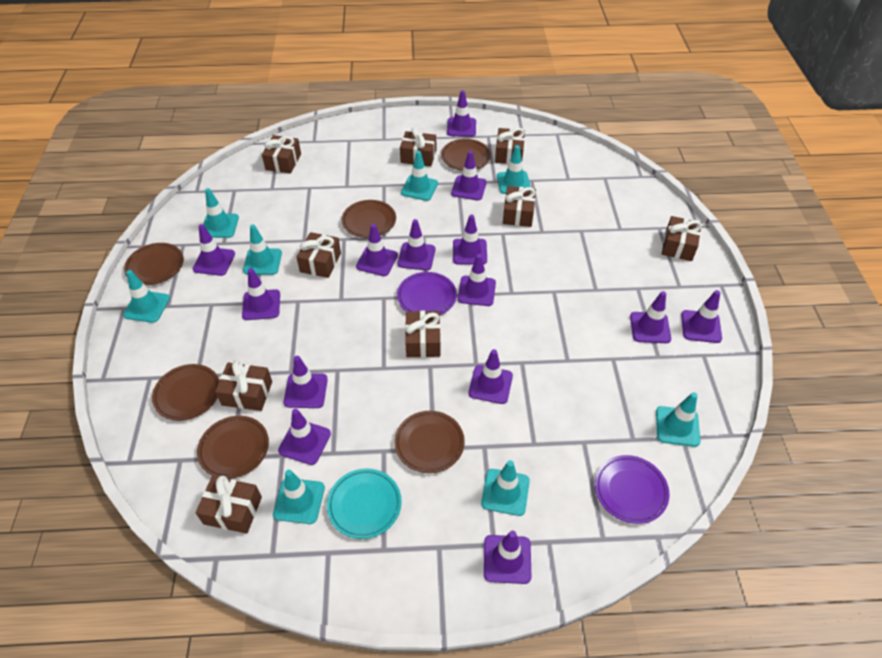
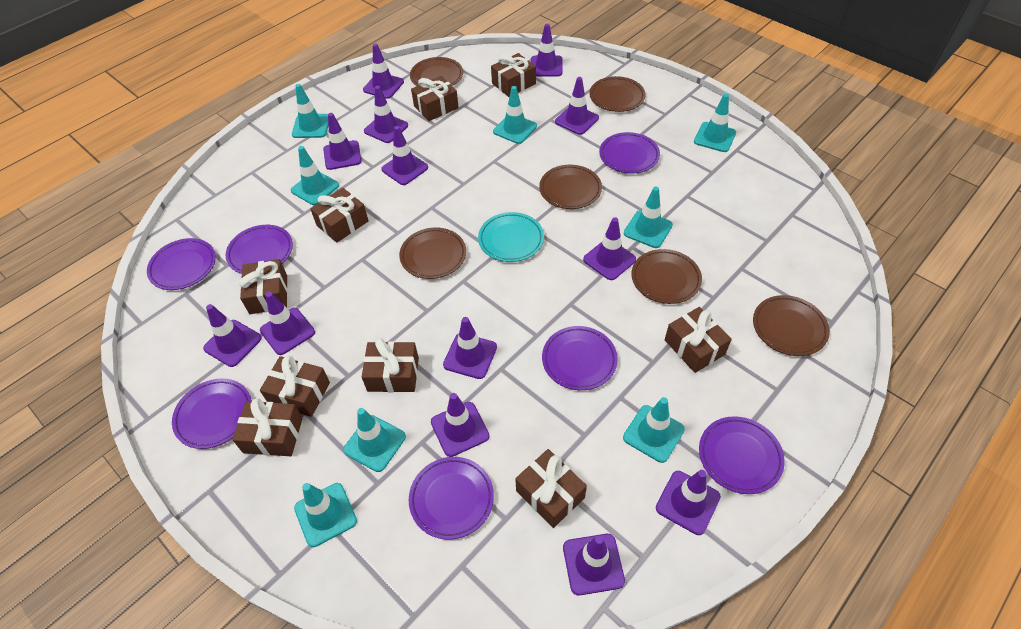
purple plate: 2 -> 7
purple traffic cone: 14 -> 13

